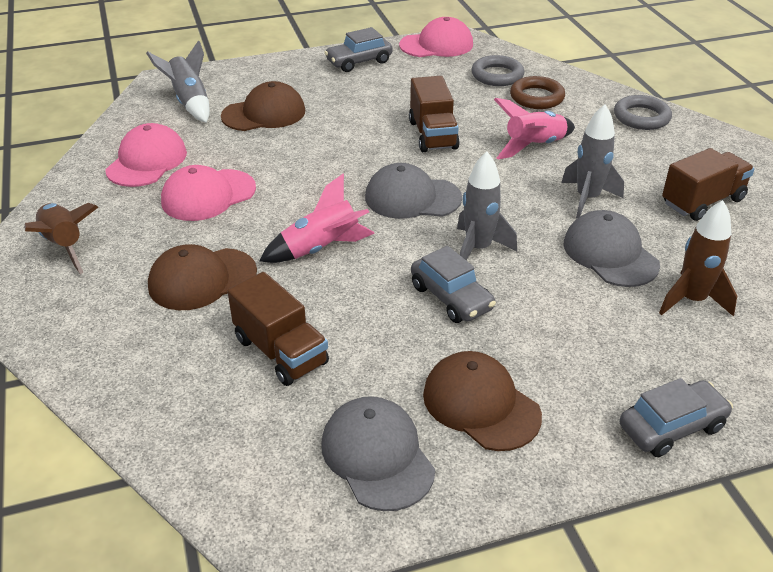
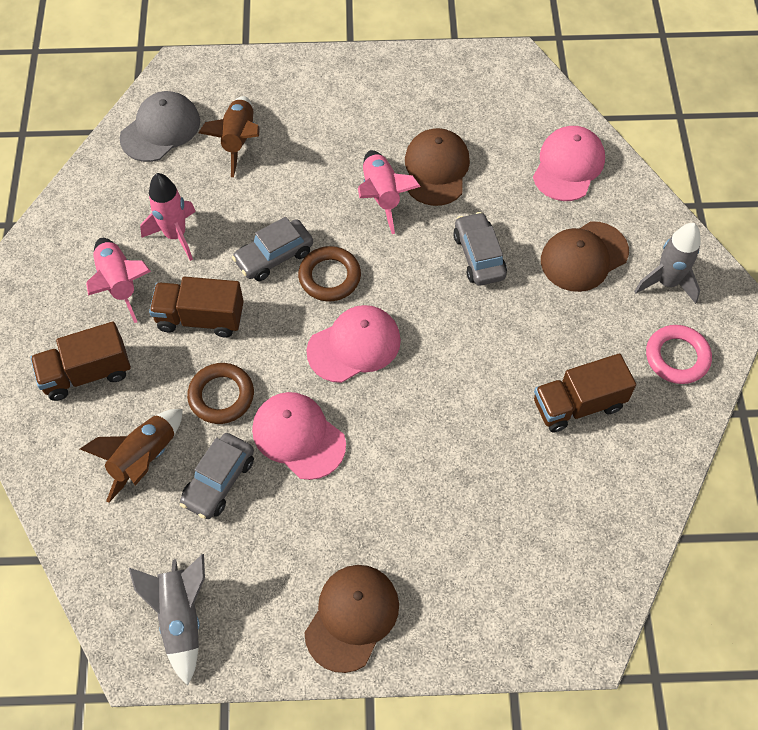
brown ring: 1 -> 2
grey cap: 3 -> 1
grey ring: 2 -> 0
grey rocket: 3 -> 2
pink ring: 0 -> 1
pink rocket: 2 -> 3

